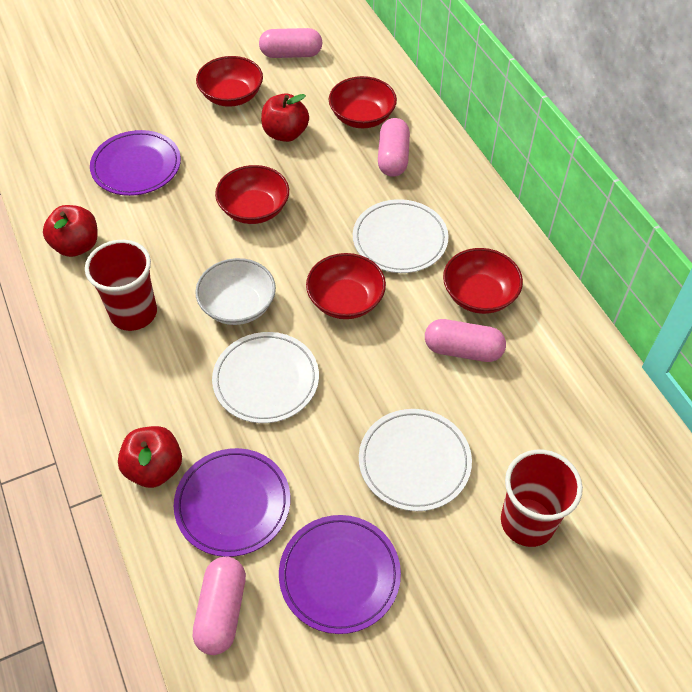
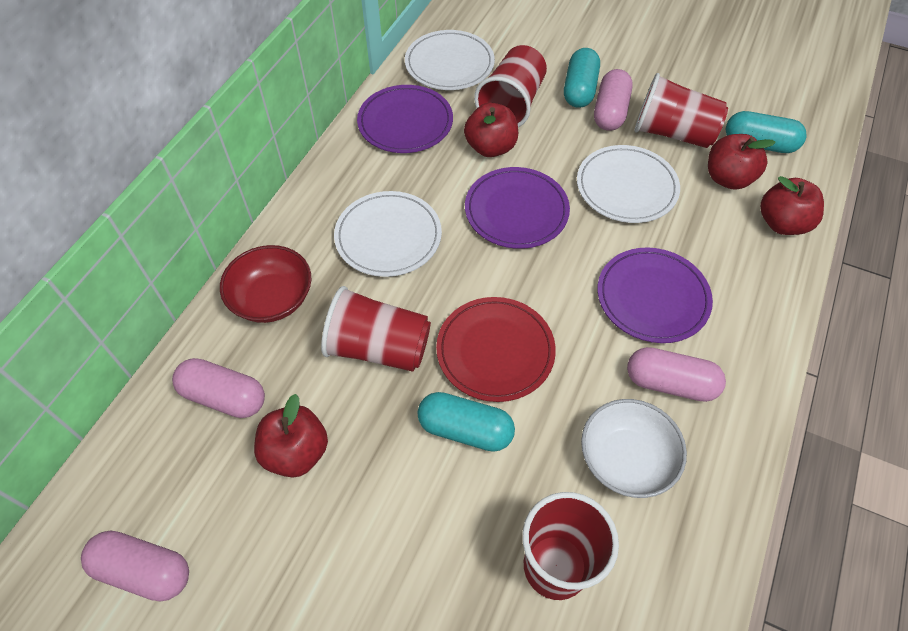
red apple: 3 -> 4
red bowl: 5 -> 1
red cup: 2 -> 4
red plate: 0 -> 1
turquoise capsule: 0 -> 3

